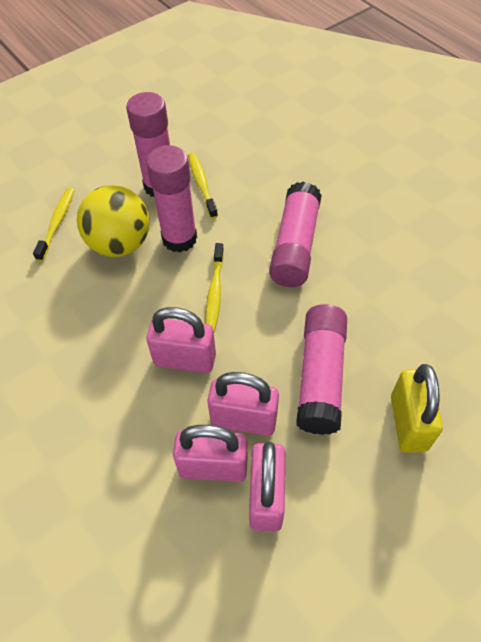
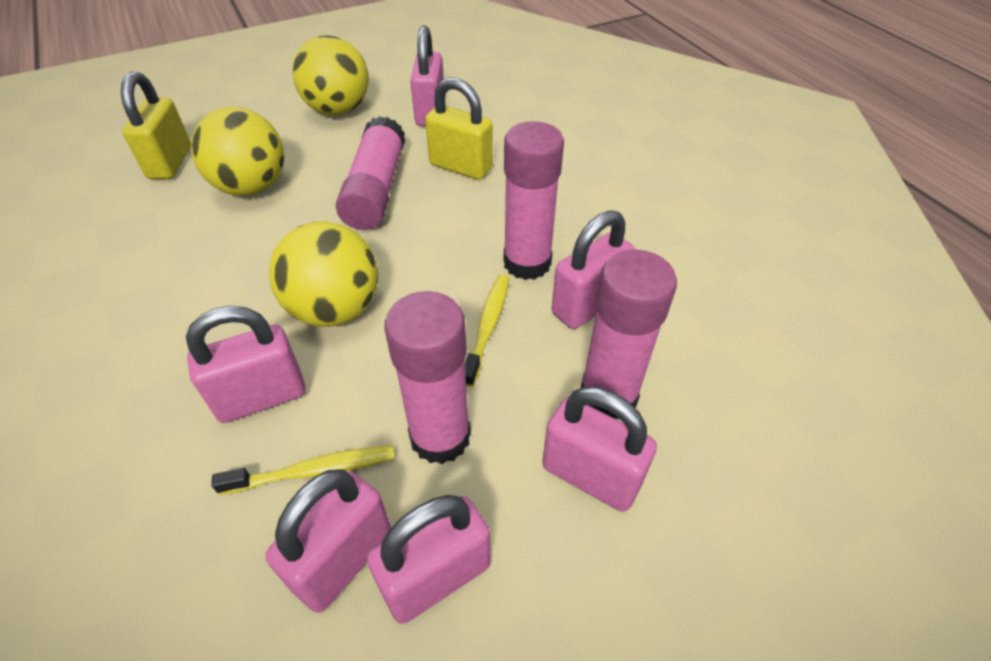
pink padlock: 4 -> 6
yellow ball: 1 -> 3
yellow padlock: 1 -> 2
yellow toothbrush: 3 -> 2

